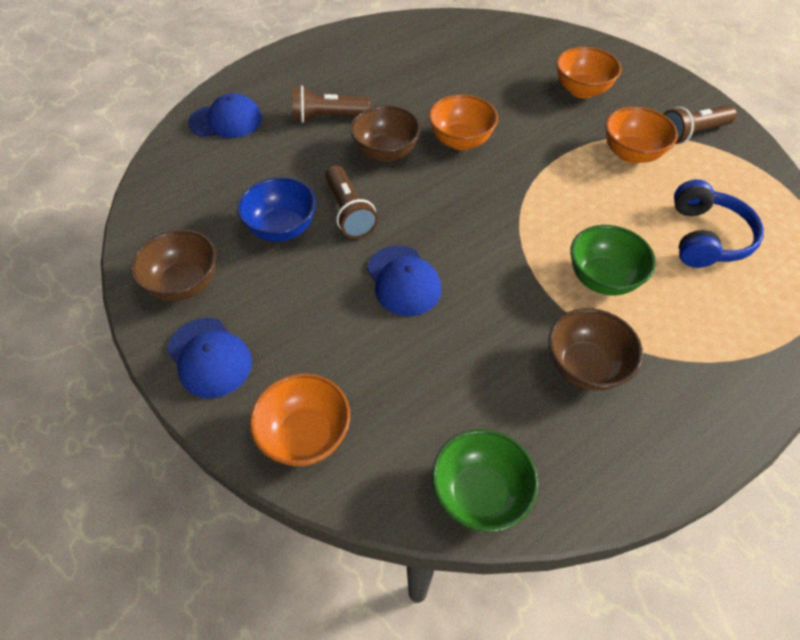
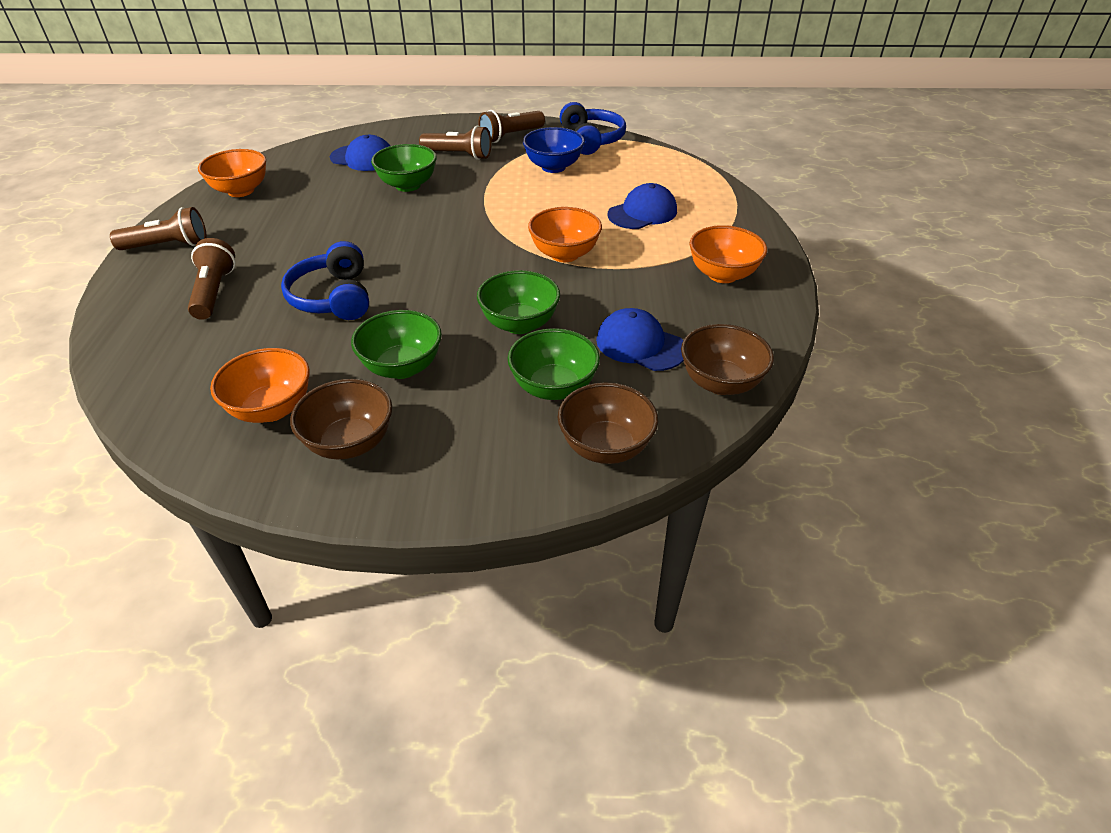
blue headphones: 1 -> 2
brown flashlight: 3 -> 4
green bowl: 2 -> 4

